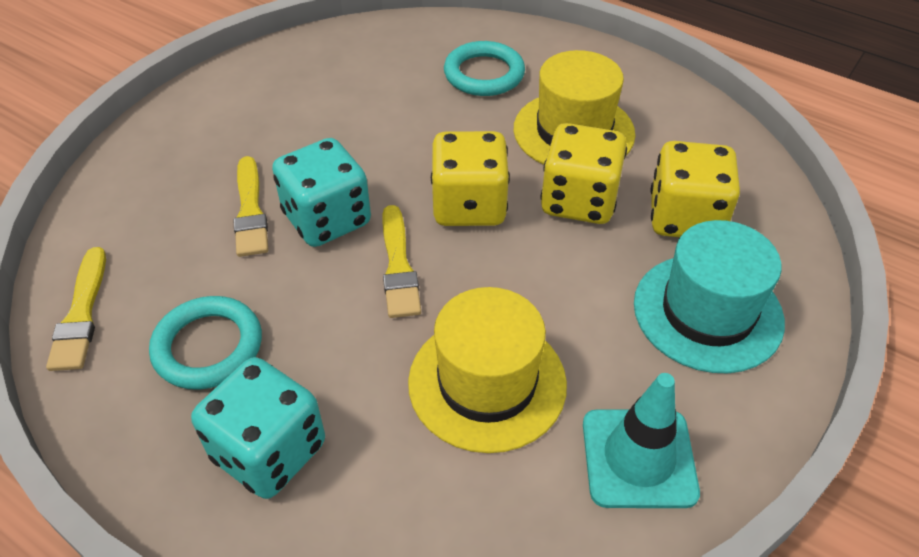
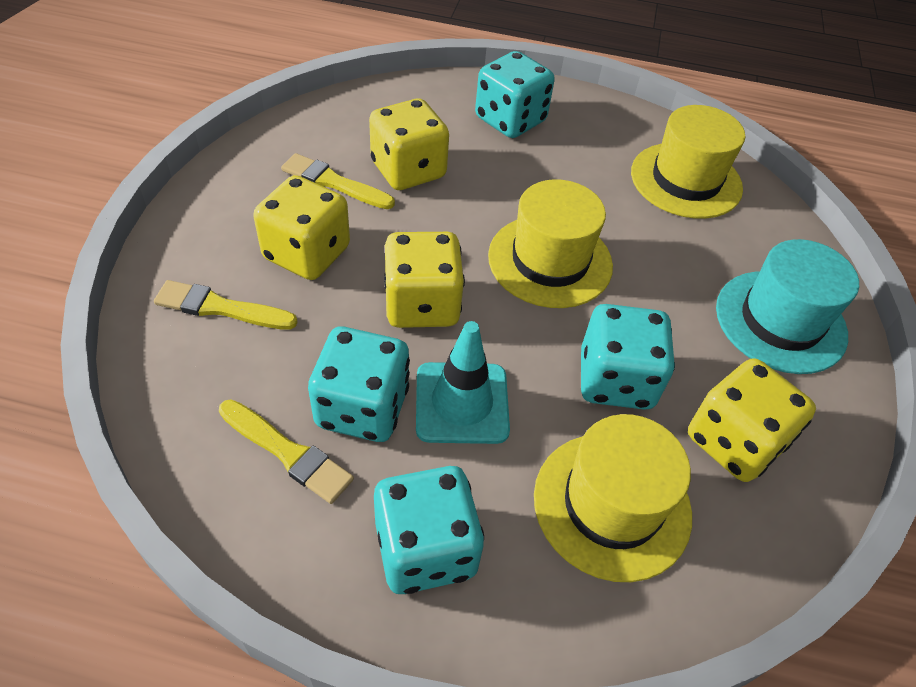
turquoise dice: 2 -> 4
turquoise ring: 2 -> 0
yellow dice: 3 -> 4
yellow hat: 2 -> 3

